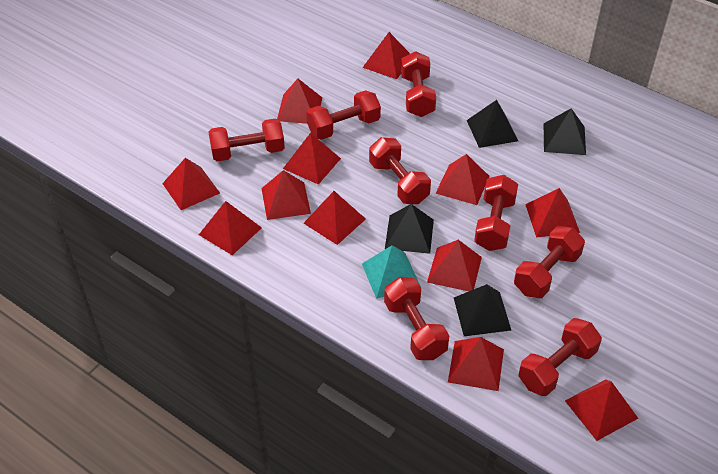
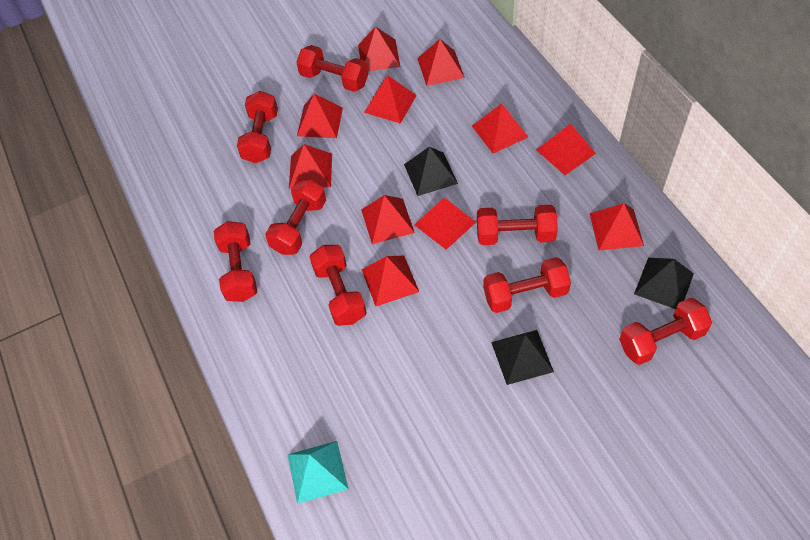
black pyramid: 4 -> 3
red pyramid: 12 -> 11

